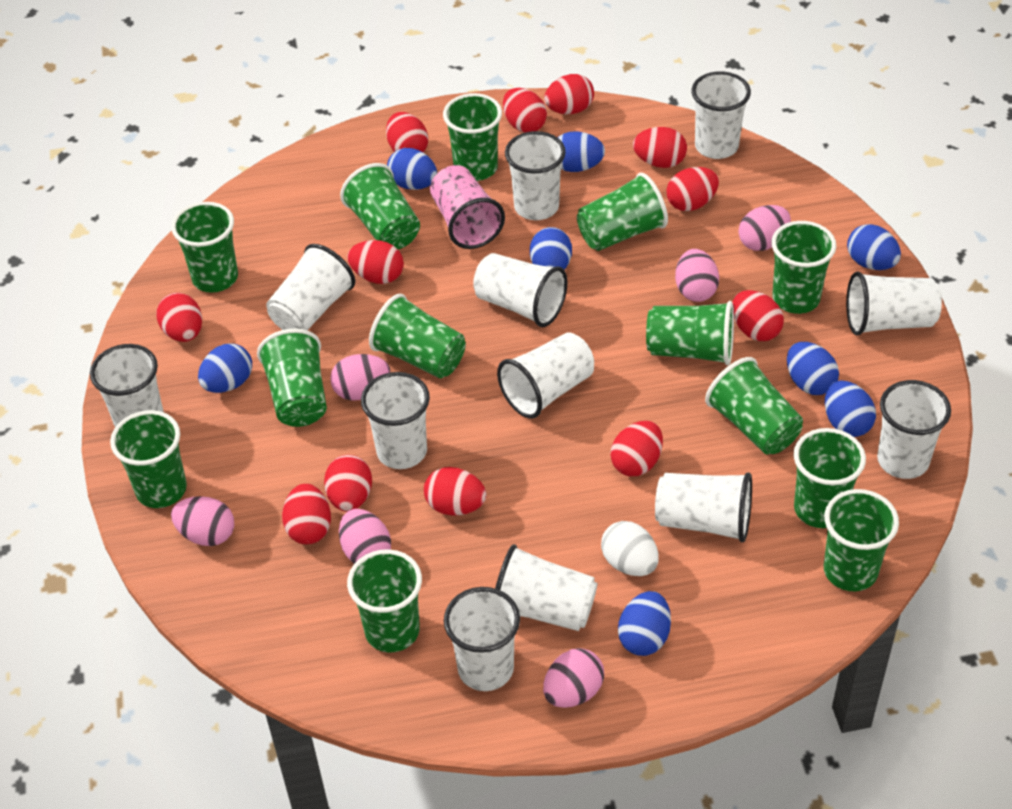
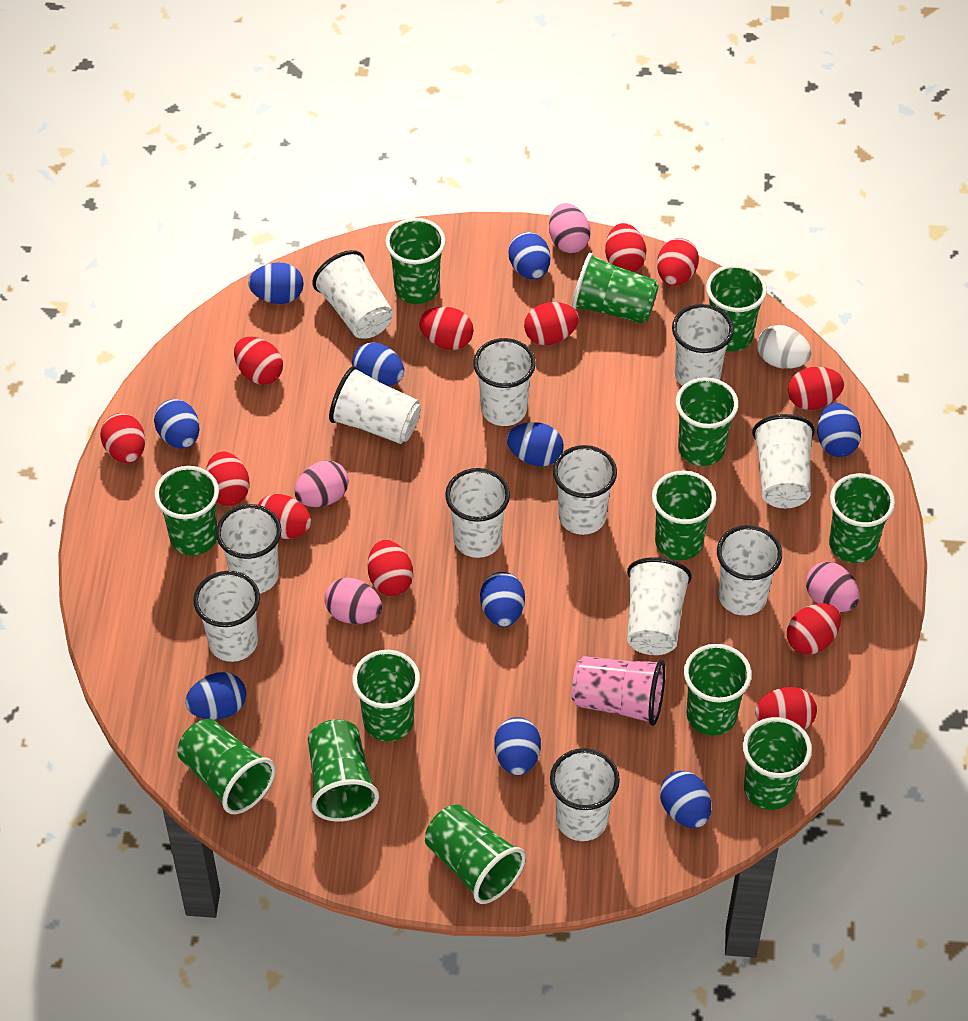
blue egg: 8 -> 10
pink egg: 6 -> 4

